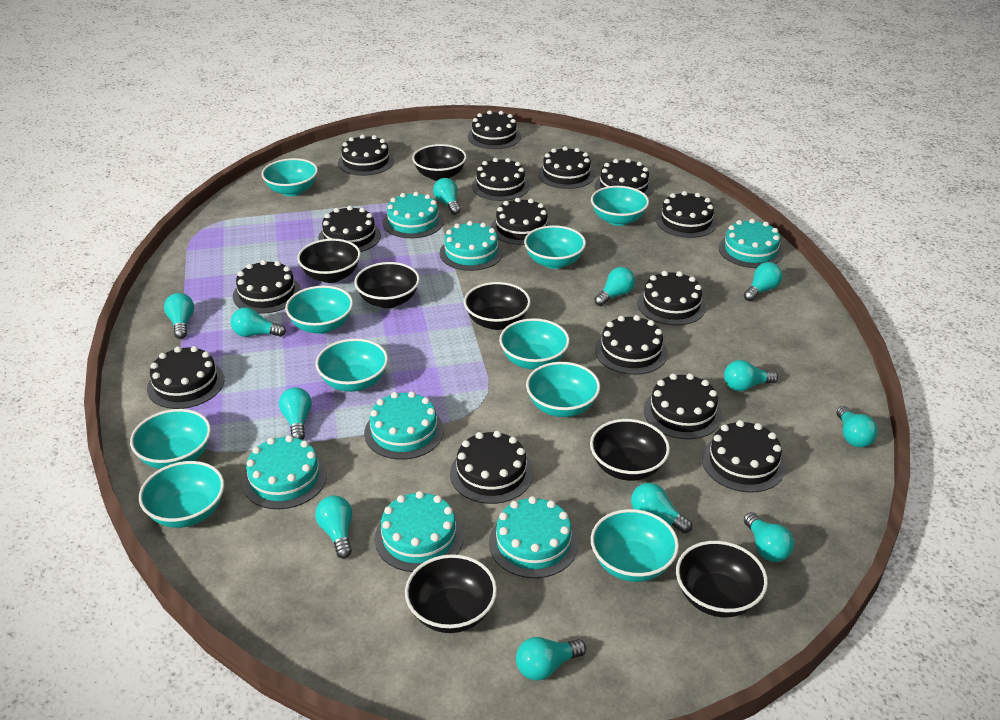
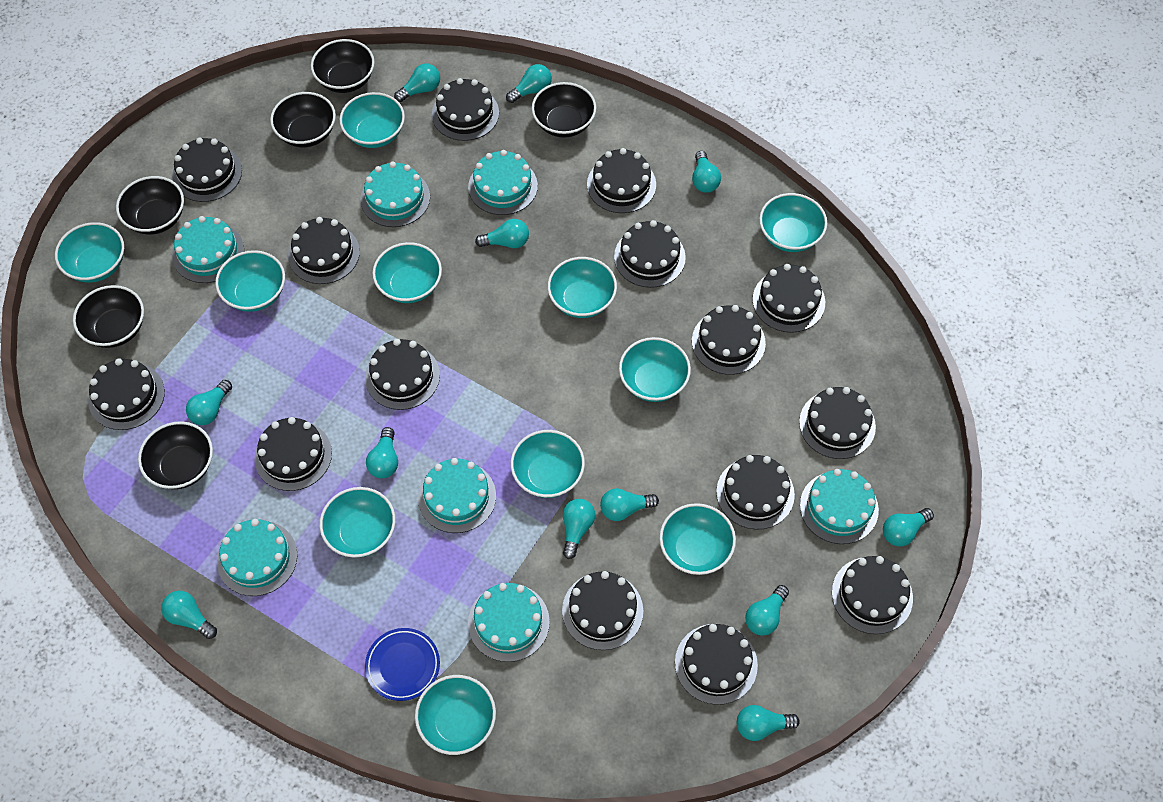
black bowl: 7 -> 6
blue plate: 0 -> 1
turquoise bowl: 10 -> 11

